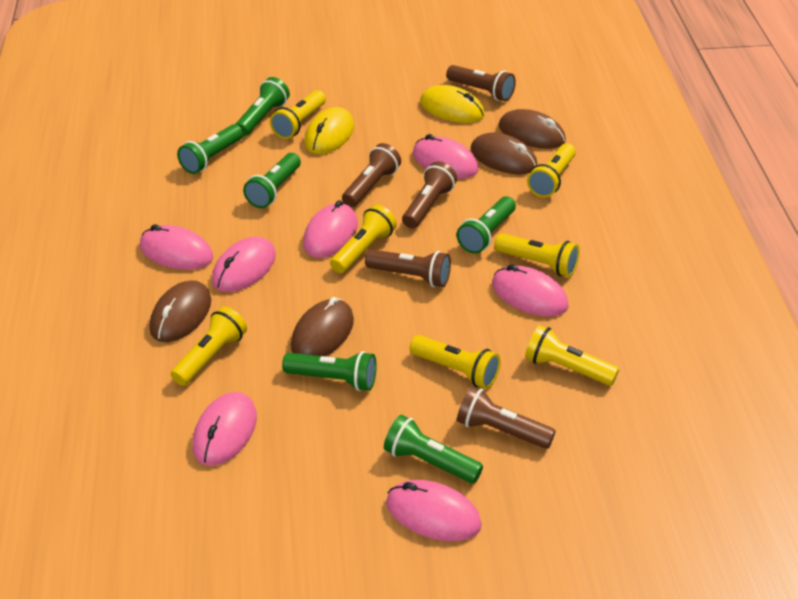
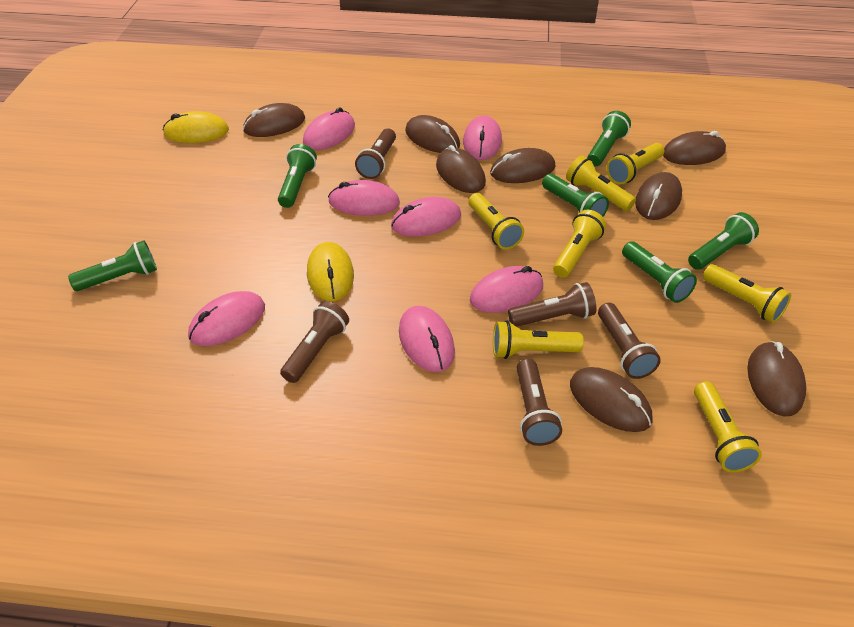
brown mouse: 4 -> 8

